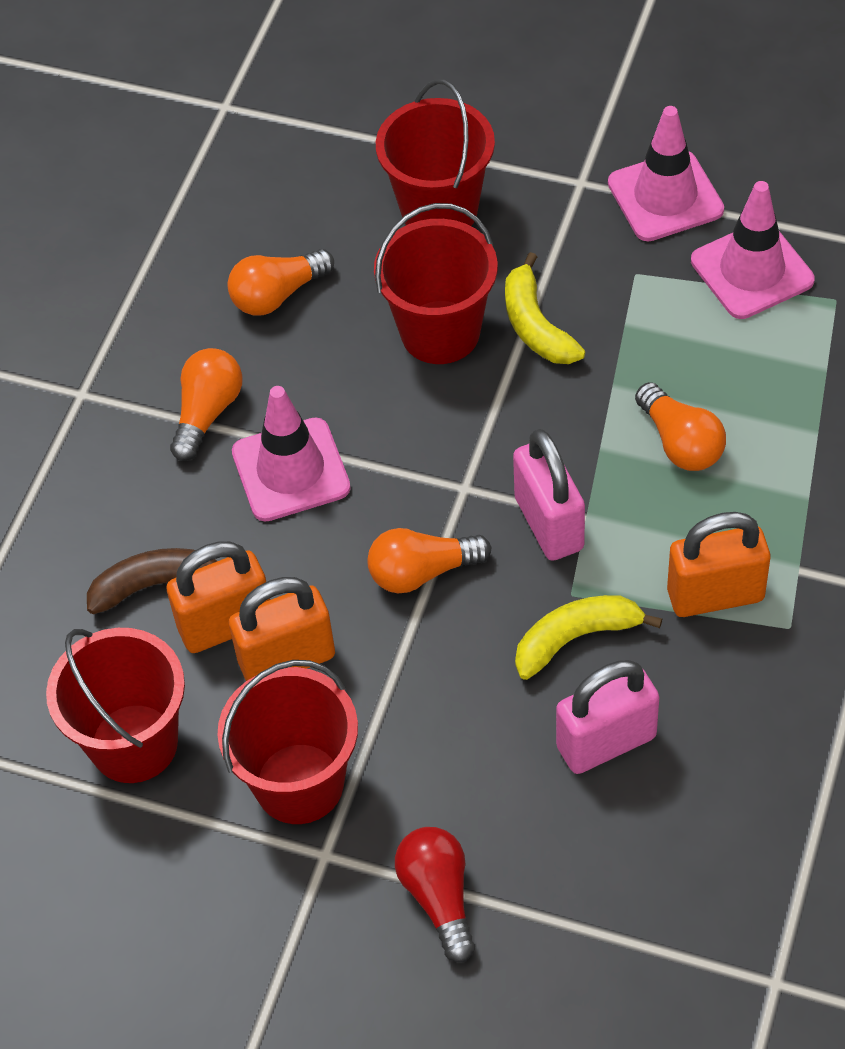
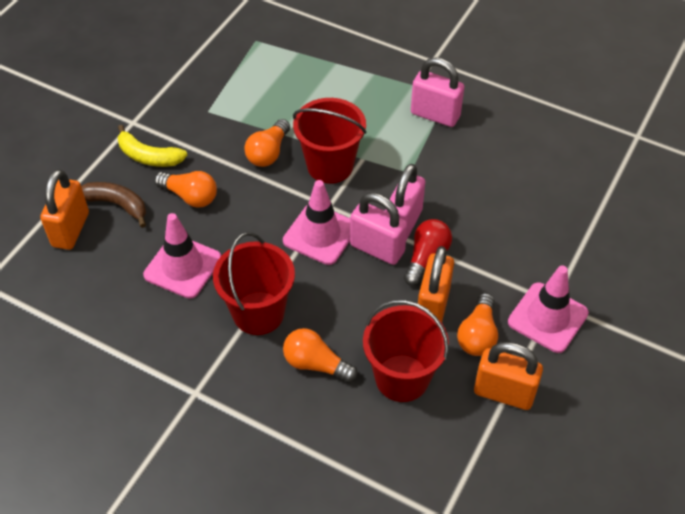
pink padlock: 2 -> 3
red bucket: 4 -> 3
yellow banana: 2 -> 1

